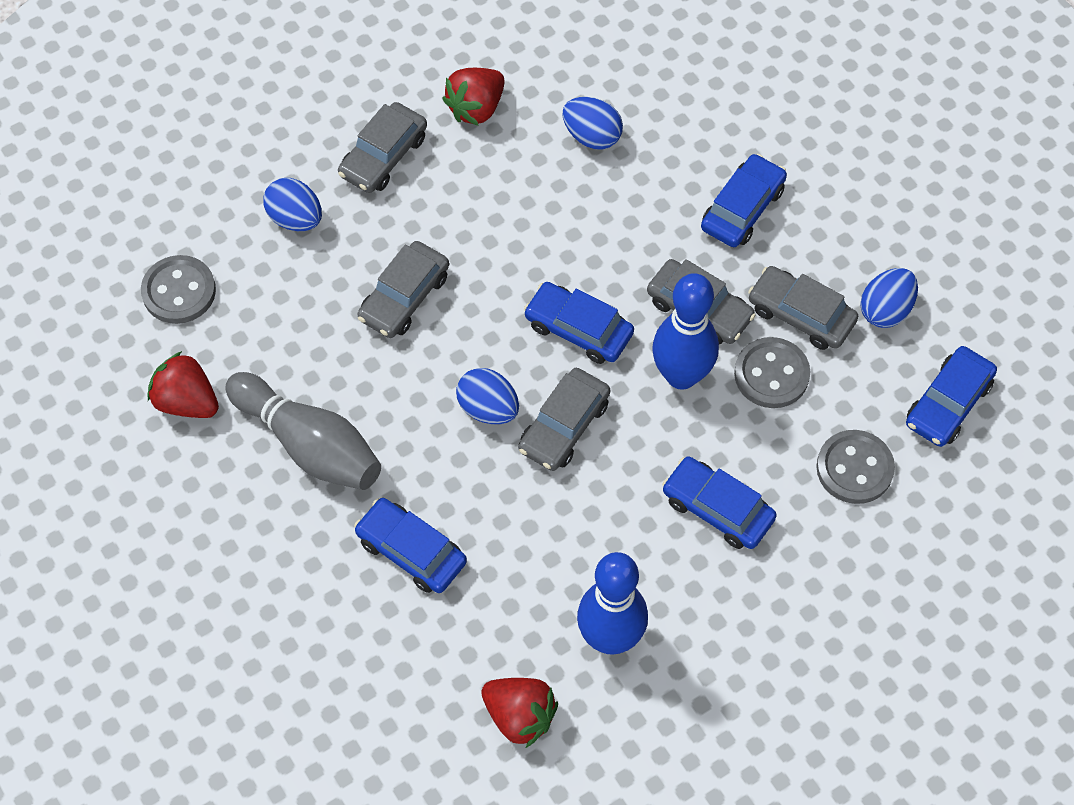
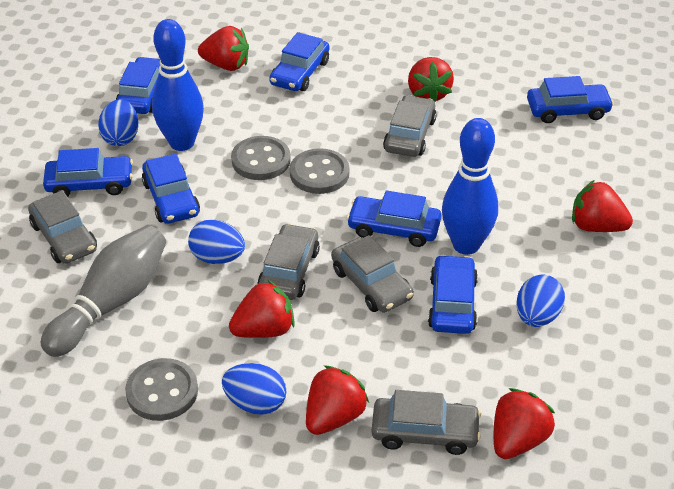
blue car: 5 -> 7
red strawberry: 3 -> 6

